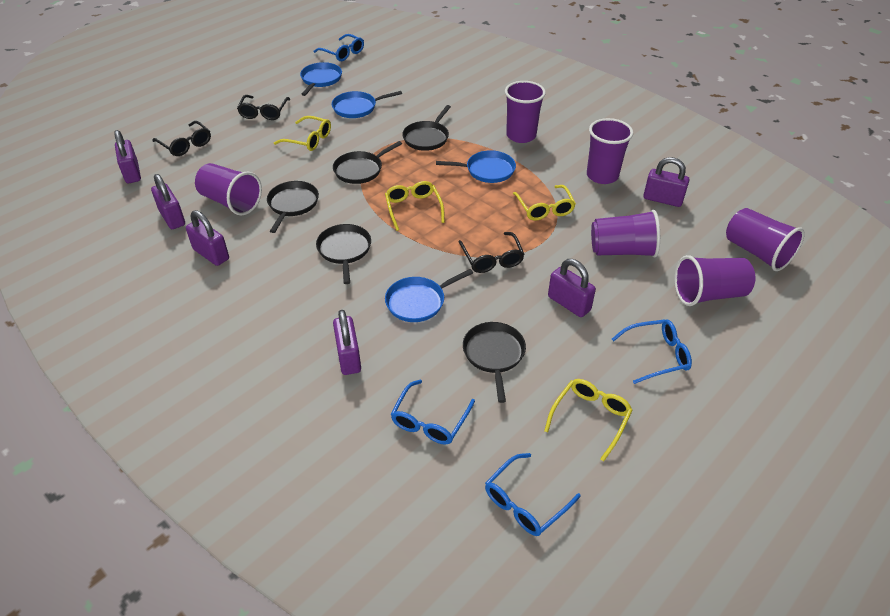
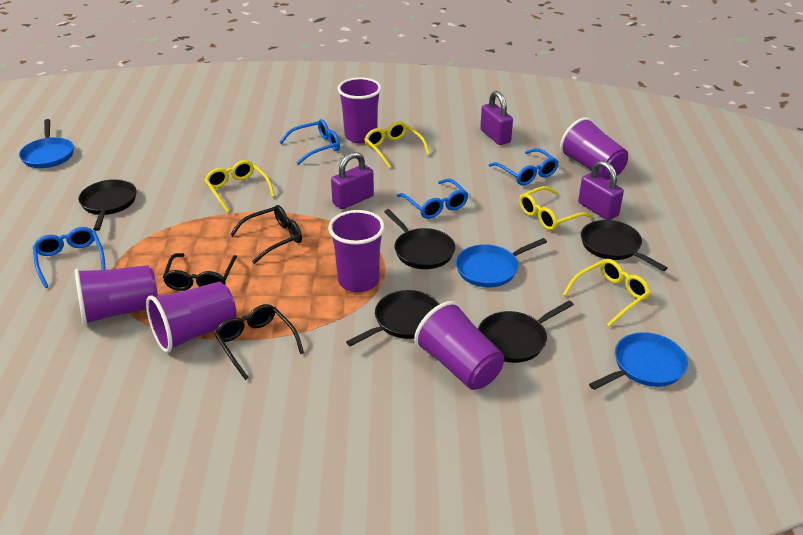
blue pan: 4 -> 3
purple padlock: 6 -> 3

